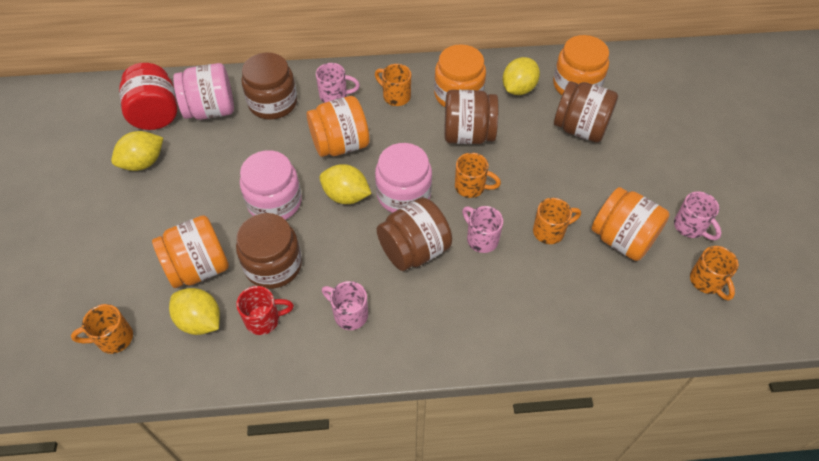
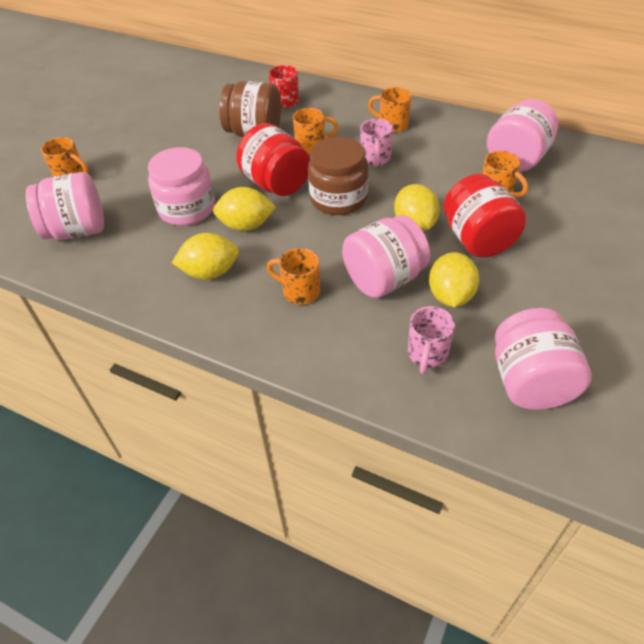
brown jar: 5 -> 2
orange jar: 5 -> 0
pink jar: 3 -> 5
pink mug: 4 -> 2
red jar: 1 -> 2

